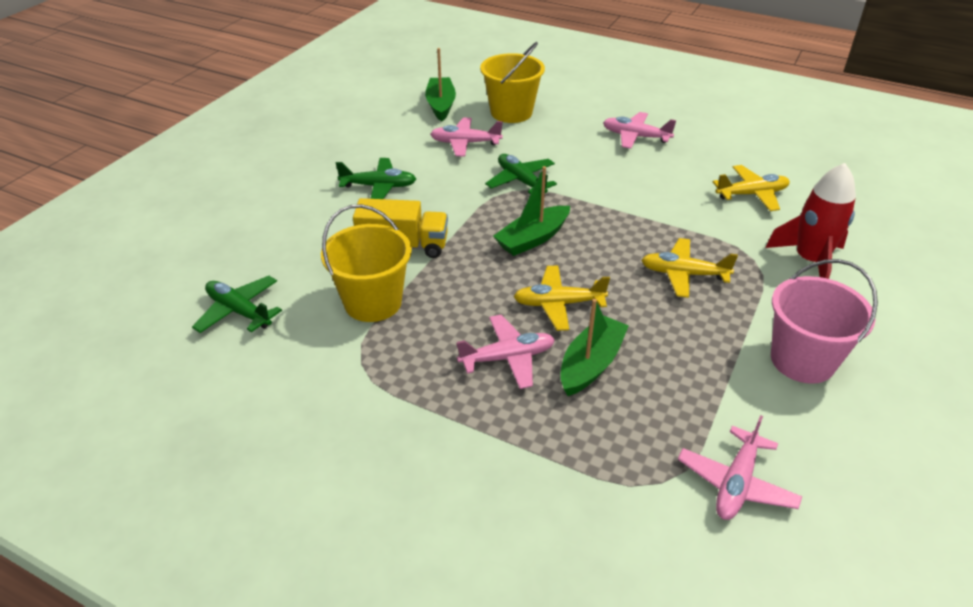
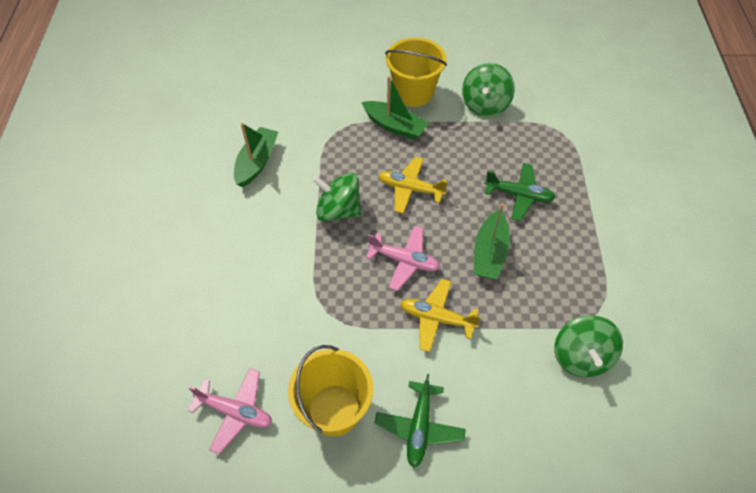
green plane: 3 -> 2
green spinning top: 0 -> 3
pink bucket: 1 -> 0
pink plane: 4 -> 2
red rocket: 1 -> 0
yellow plane: 3 -> 2
yellow truck: 1 -> 0

